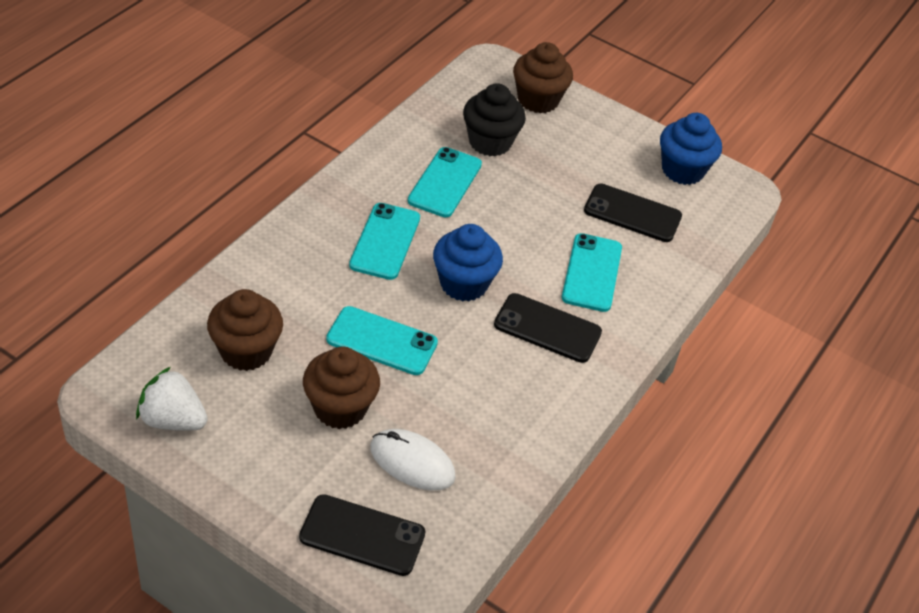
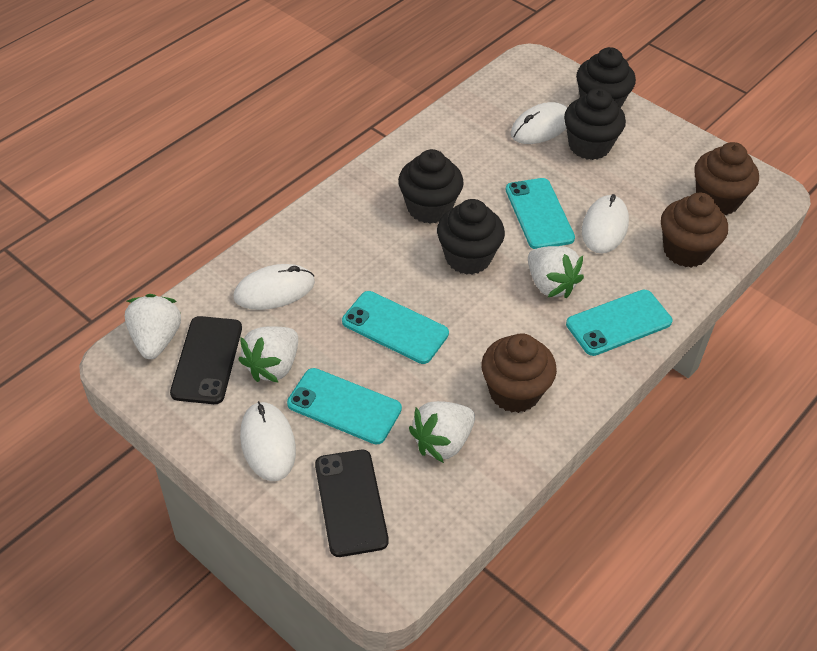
black cupcake: 1 -> 4
black phone: 3 -> 2
blue cupcake: 2 -> 0
white mouse: 1 -> 4
white strawberry: 1 -> 4

